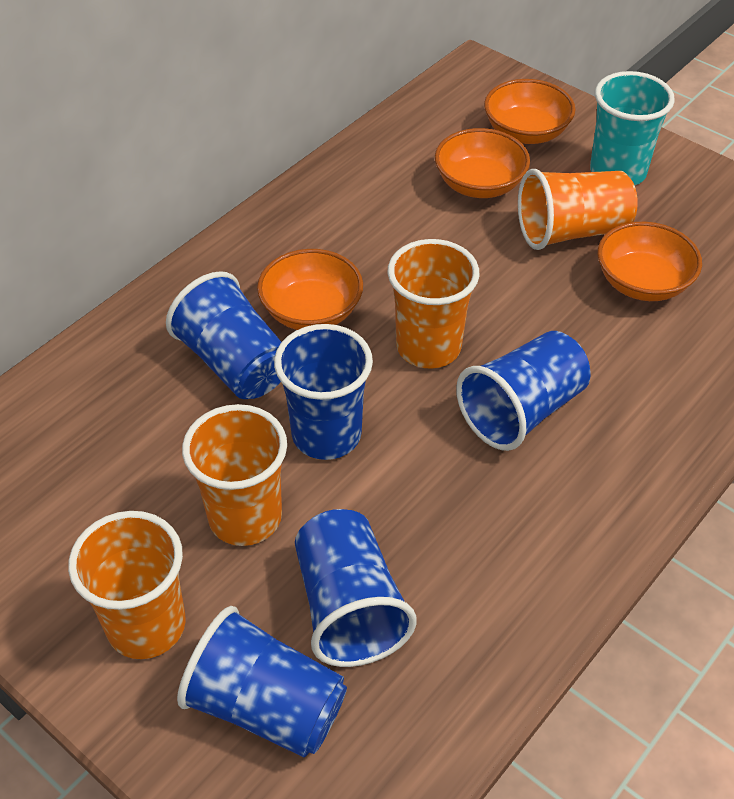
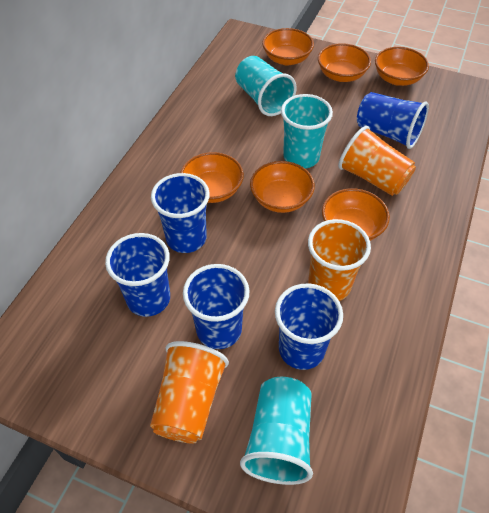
orange bowl: 4 -> 6
orange cup: 4 -> 3
turquoise cup: 1 -> 3

